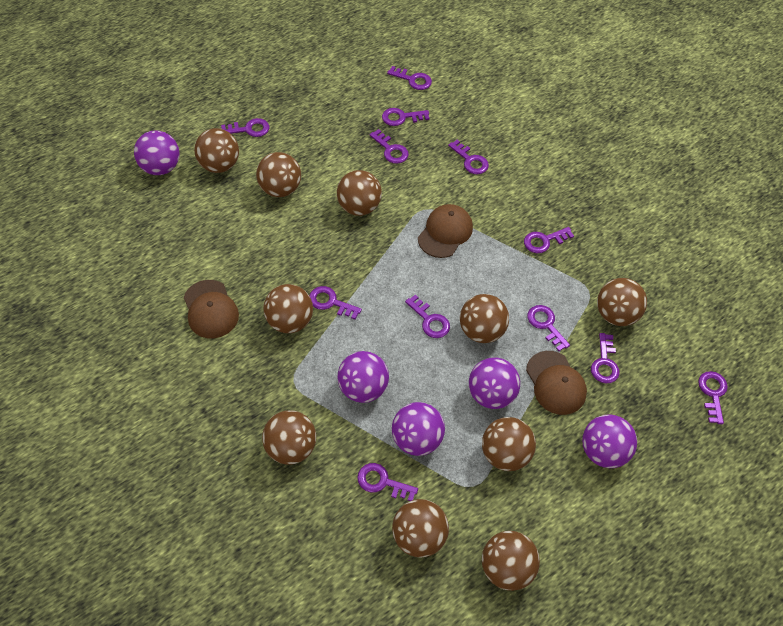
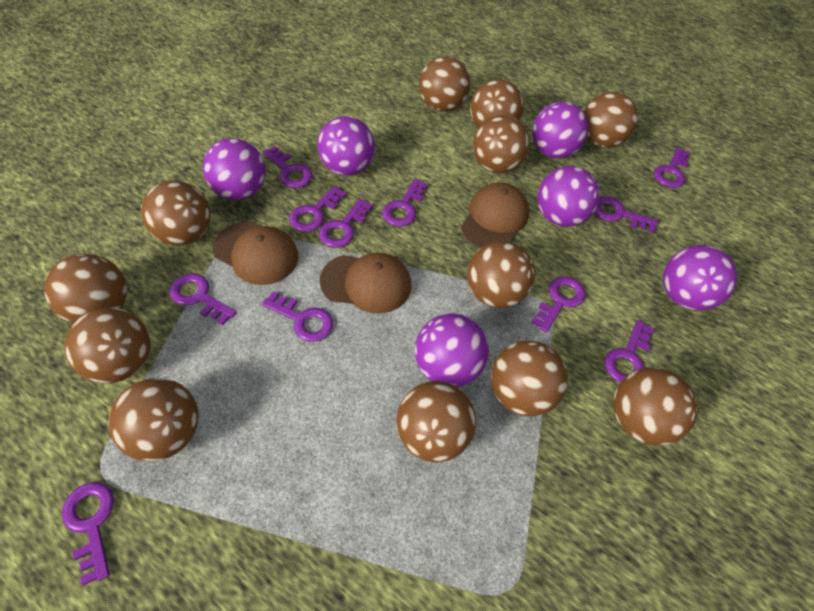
brown ball: 10 -> 12
purple ball: 5 -> 6
purple key: 12 -> 11

